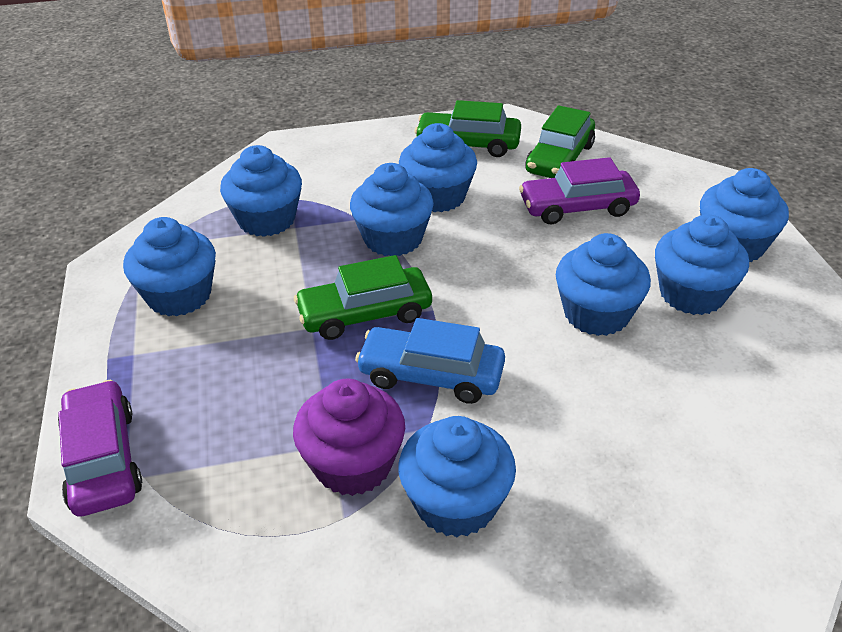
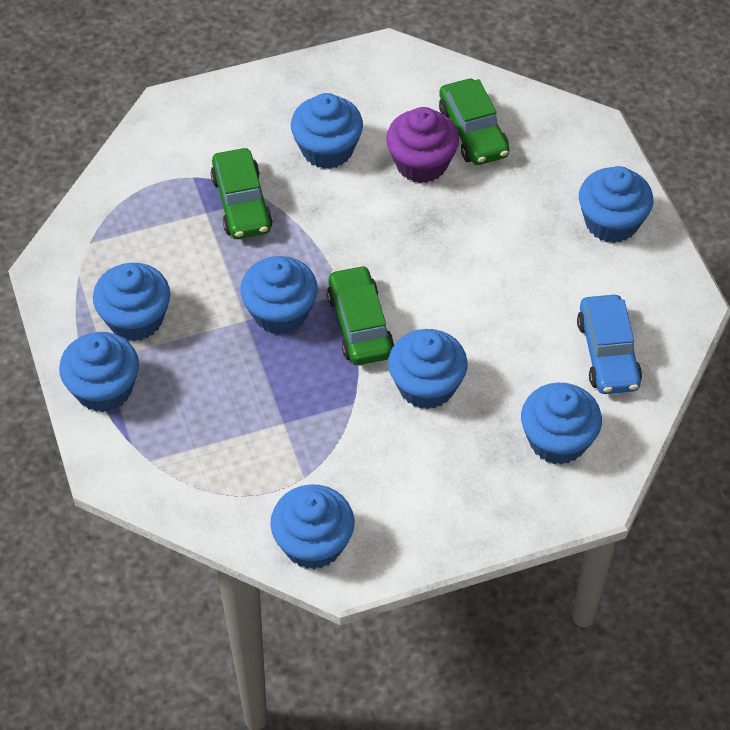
purple car: 2 -> 0

